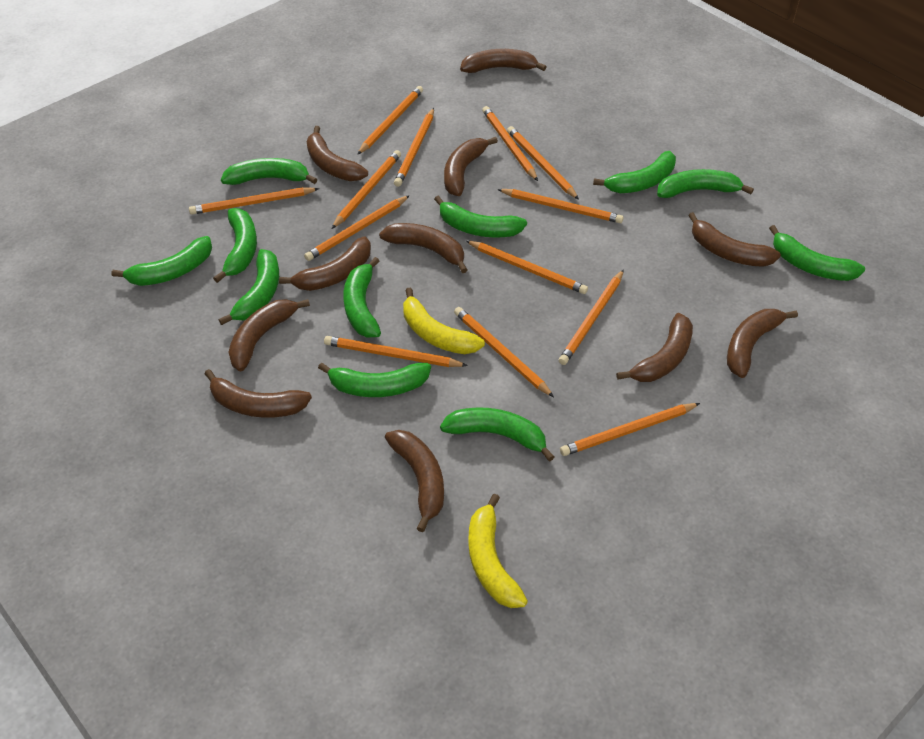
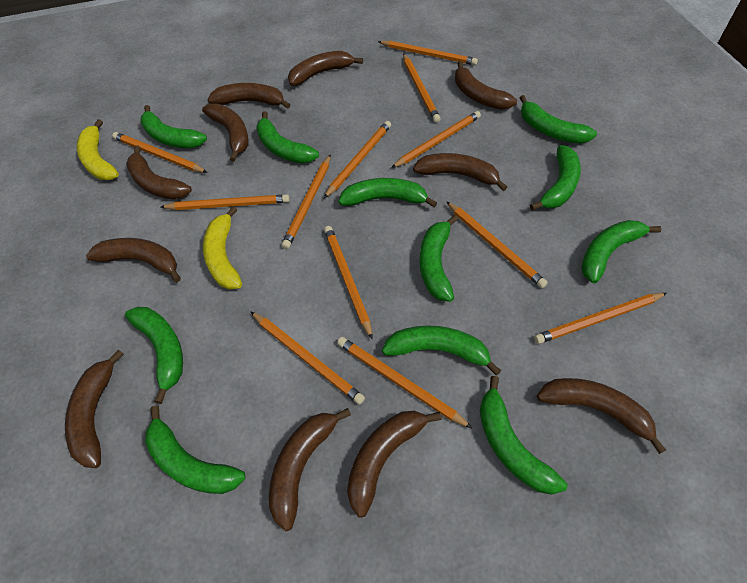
orange pencil: 13 -> 12

